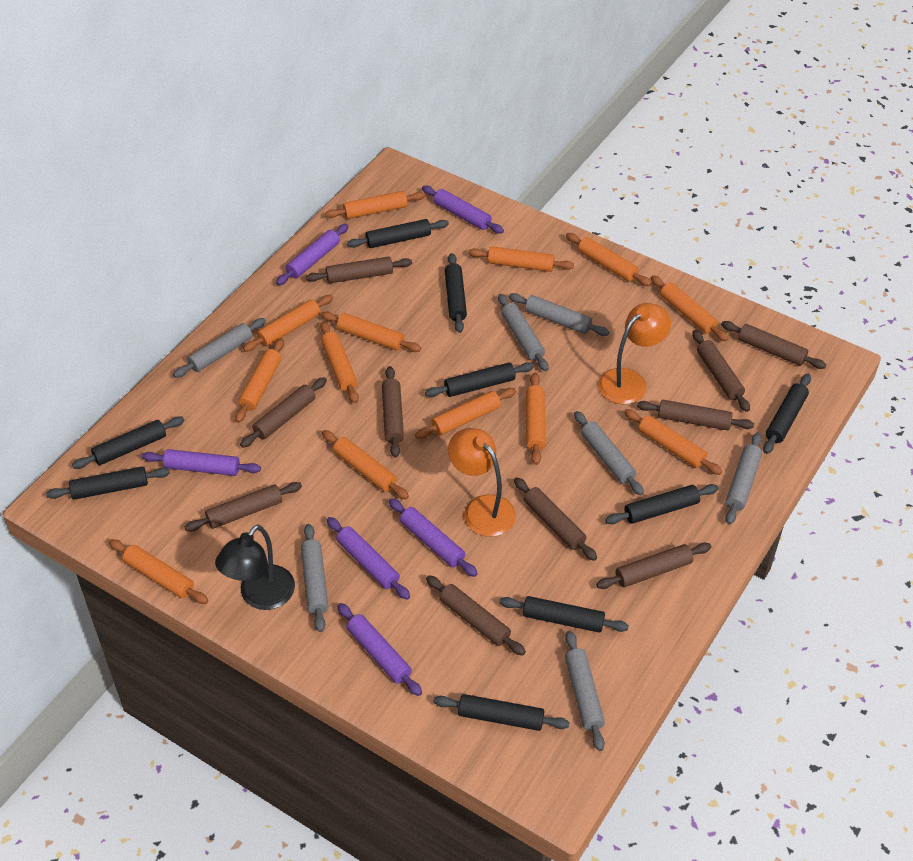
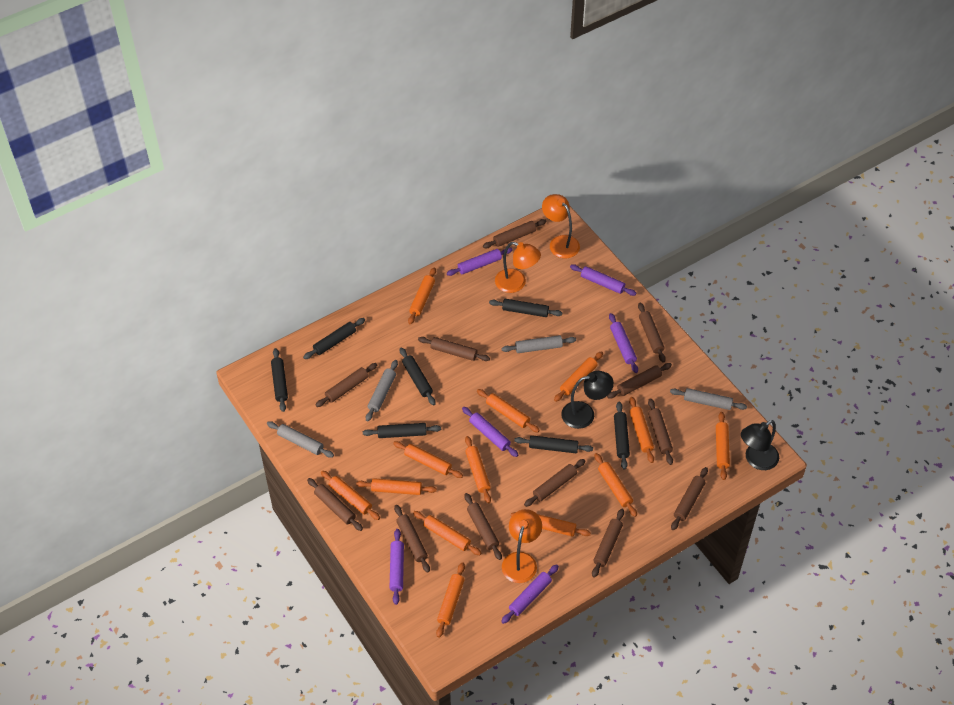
black lamp: 1 -> 2
black rolling pin: 9 -> 7
brown rolling pin: 10 -> 12
grey rolling pin: 7 -> 4
orange lamp: 2 -> 3

